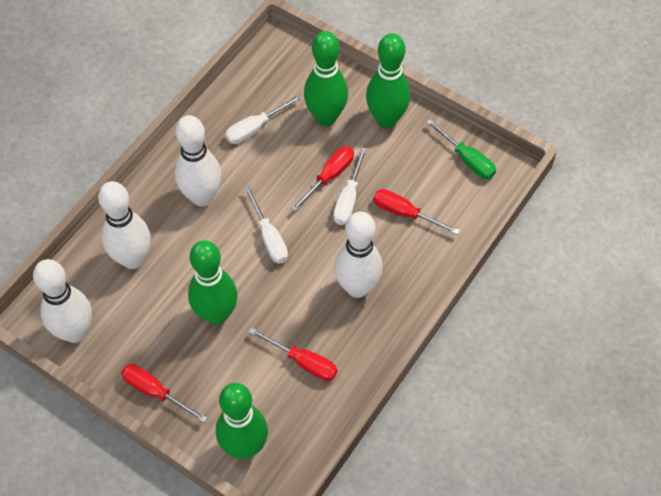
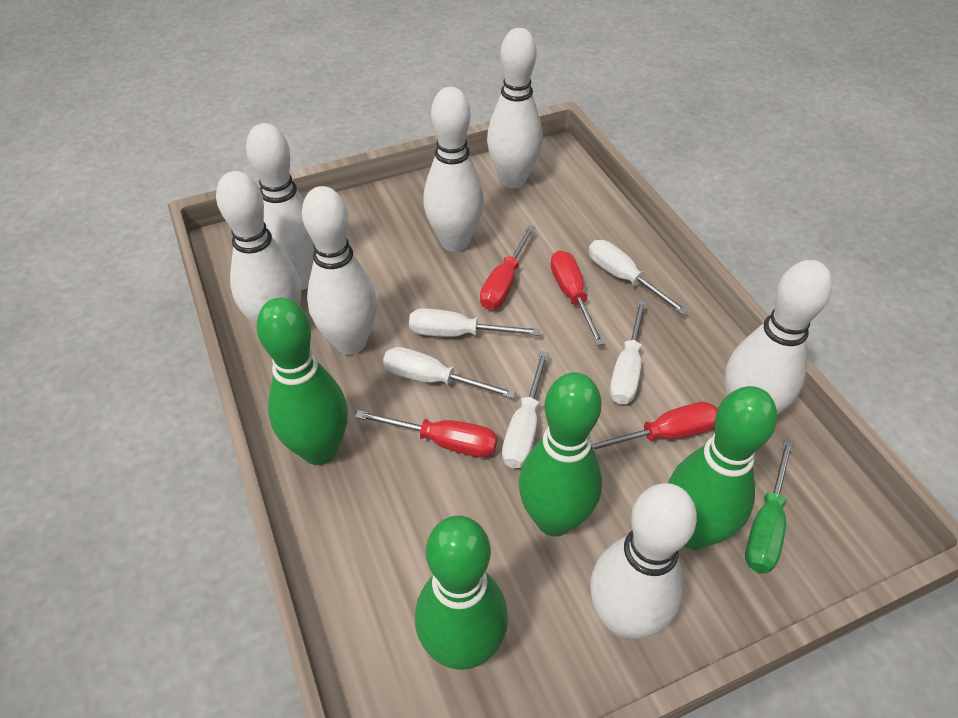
white bowling pin: 4 -> 7
white screwdriver: 3 -> 5

